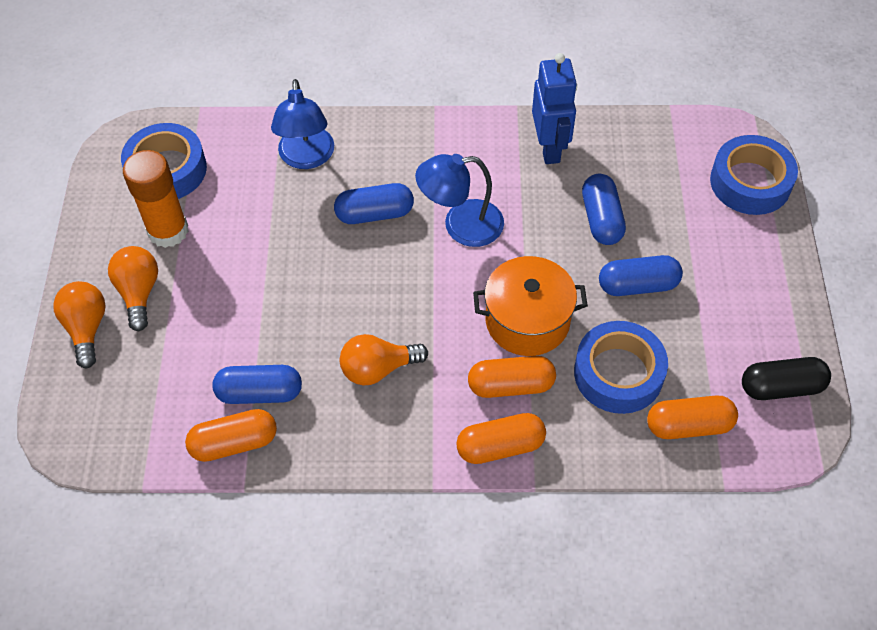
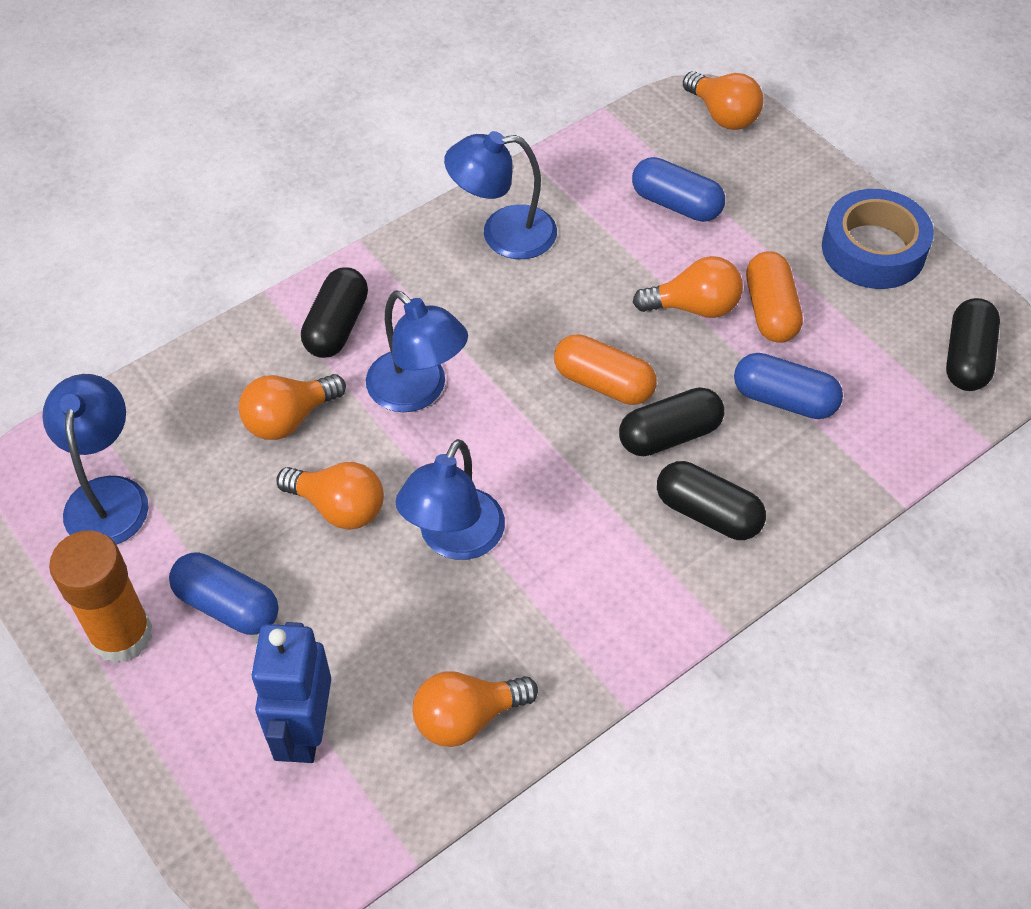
black capsule: 1 -> 4
blue capsule: 4 -> 3
blue lamp: 2 -> 4
blue tape: 3 -> 1
orange capsule: 4 -> 2
orange light bulb: 3 -> 5
orange pot: 1 -> 0

